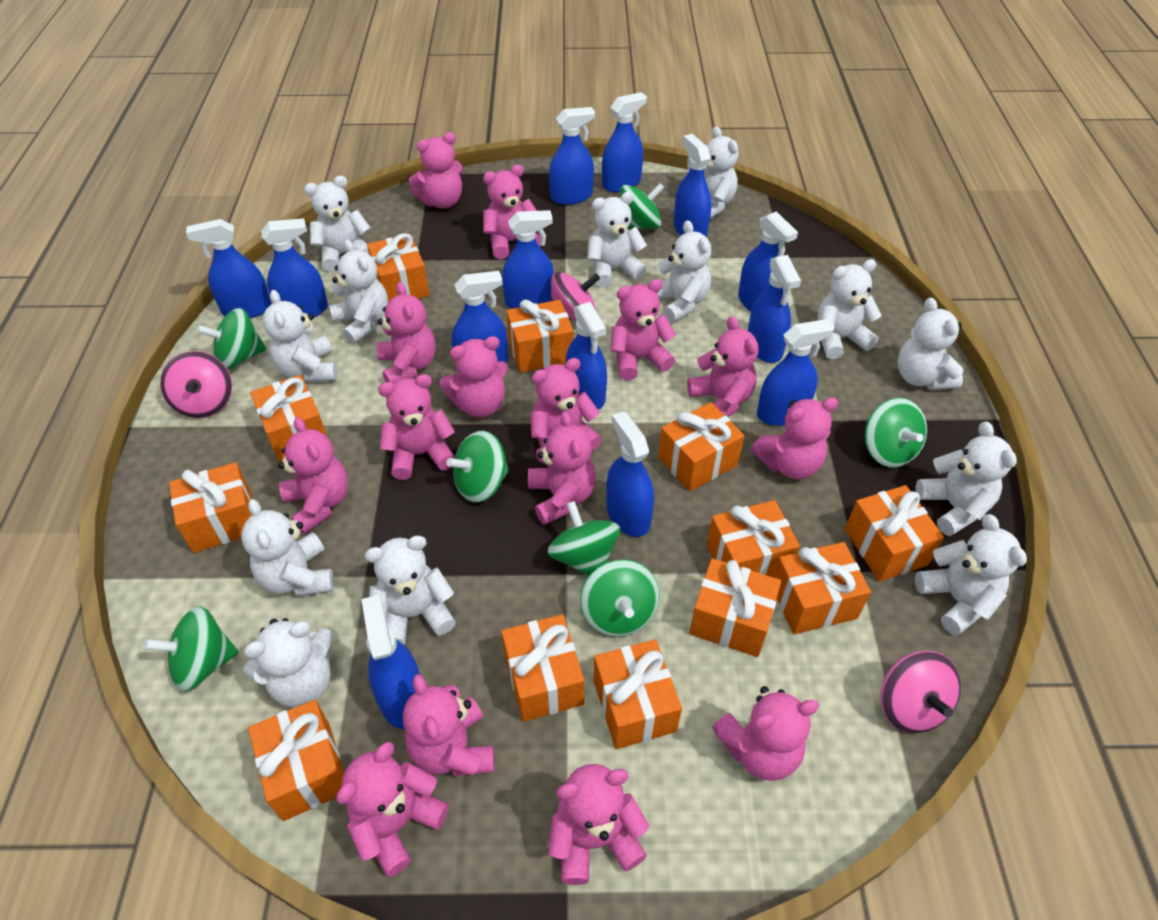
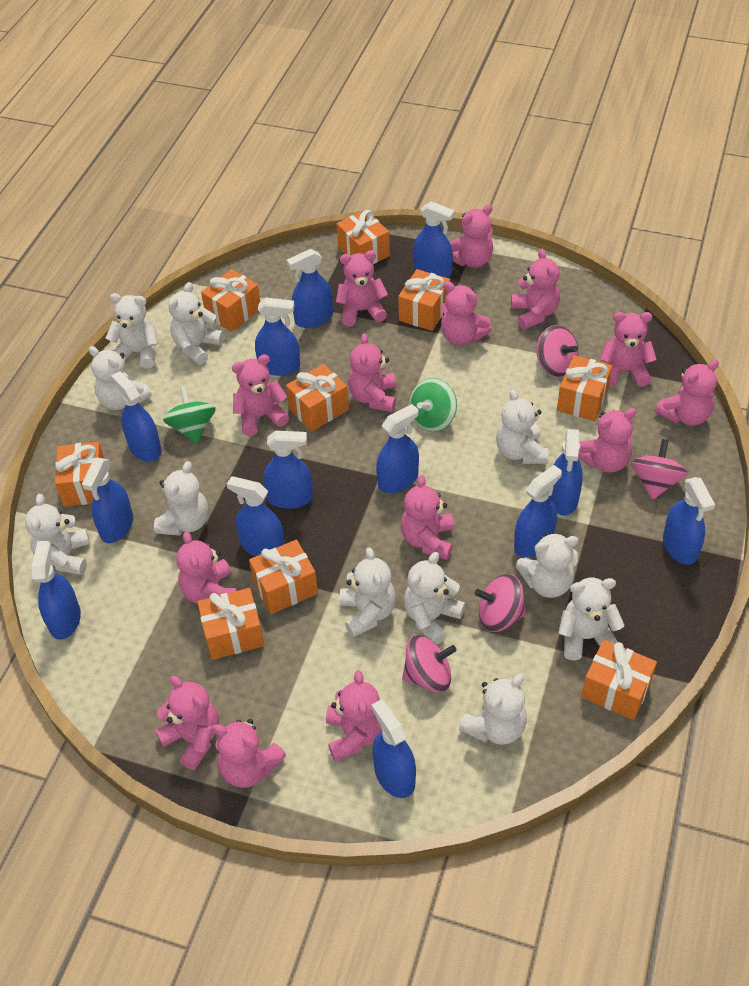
green spinning top: 7 -> 2
orange gift: 12 -> 9
pink spinning top: 3 -> 4
pink teddy bear: 15 -> 14
white teddy bear: 13 -> 11

